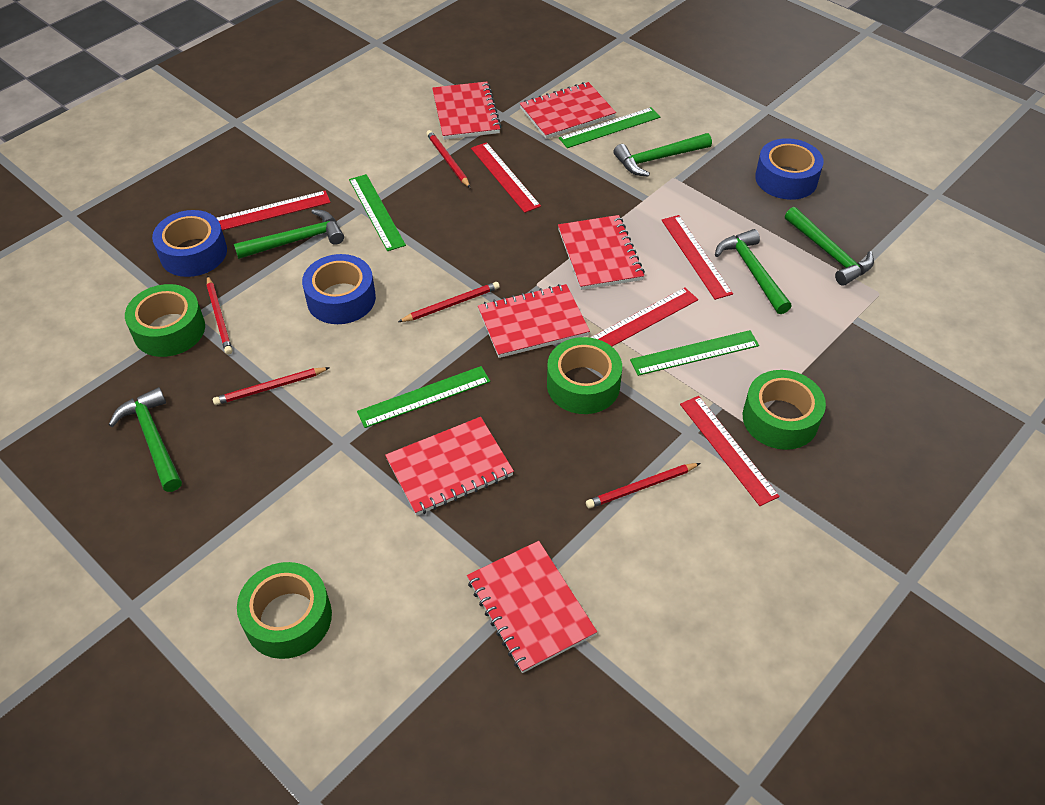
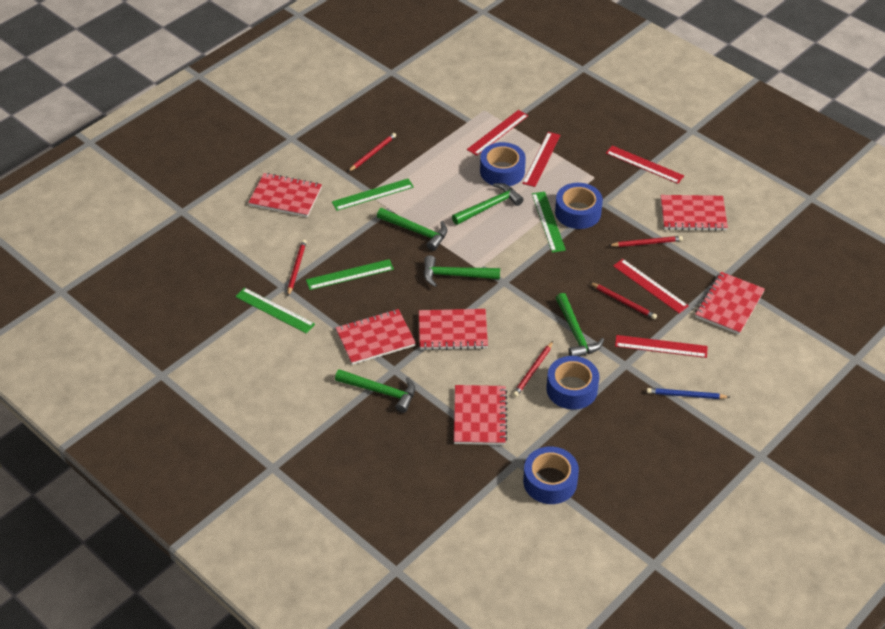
blue pencil: 0 -> 1
blue tape: 3 -> 4
green tape: 4 -> 0

